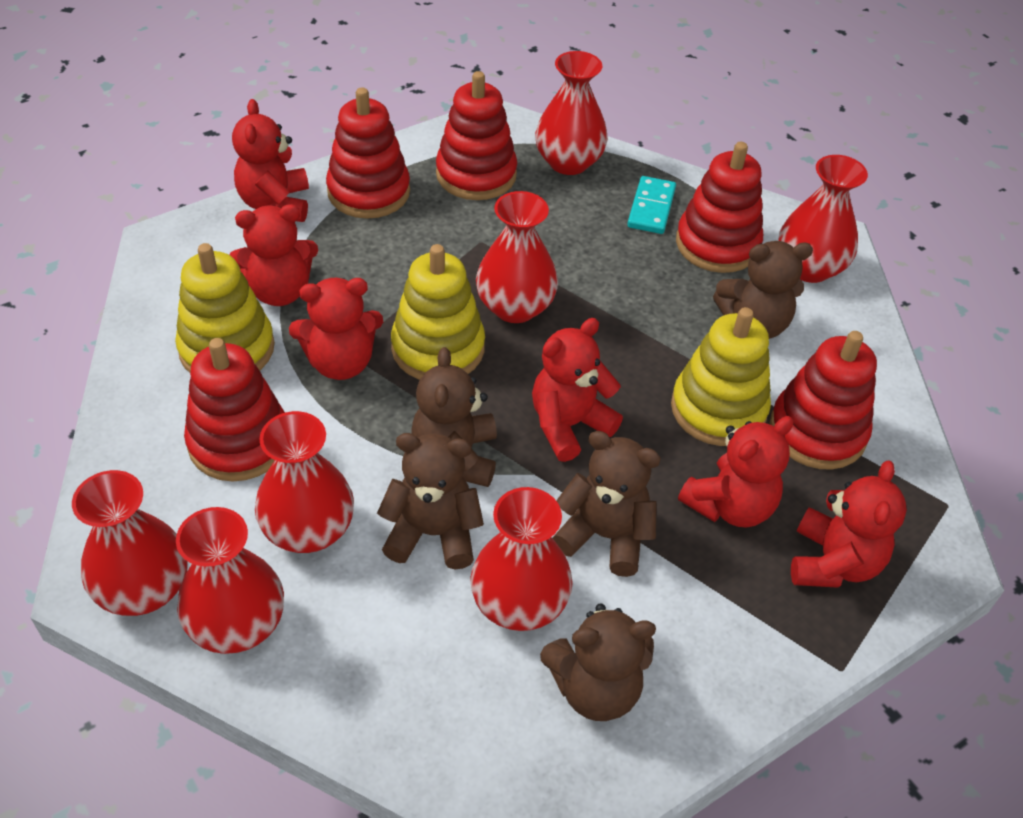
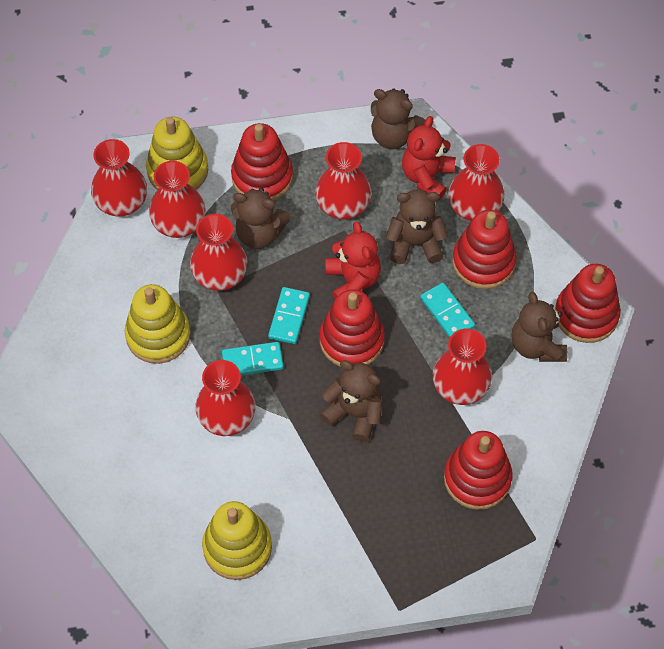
red teddy bear: 6 -> 2
turquoise domino: 1 -> 3

